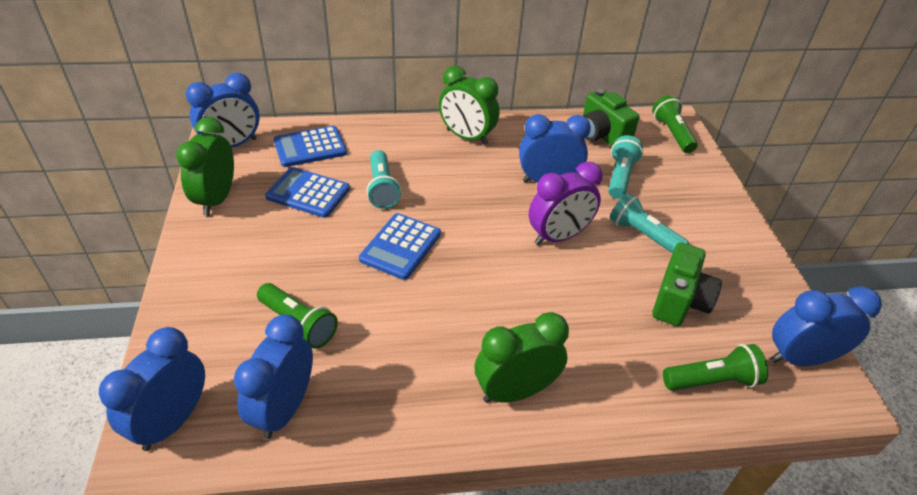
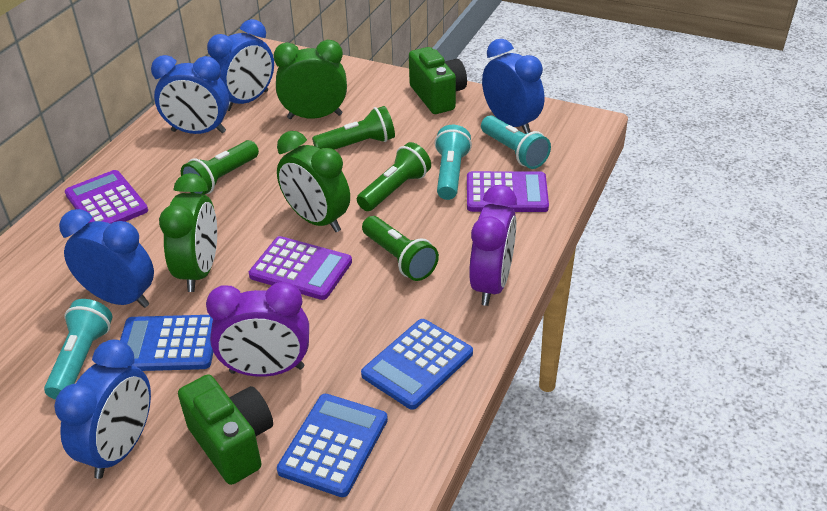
green flashlight: 3 -> 4
purple calculator: 0 -> 3
purple clock: 1 -> 2

